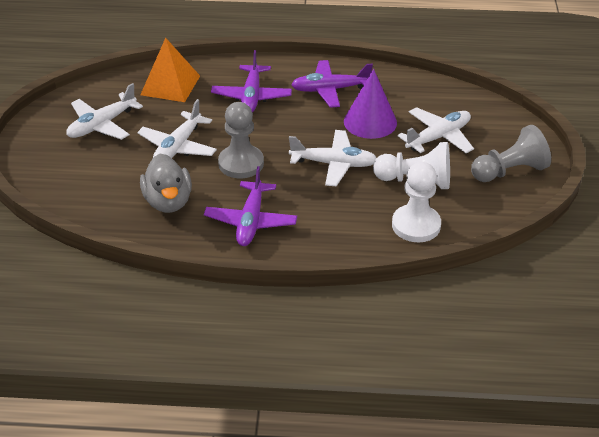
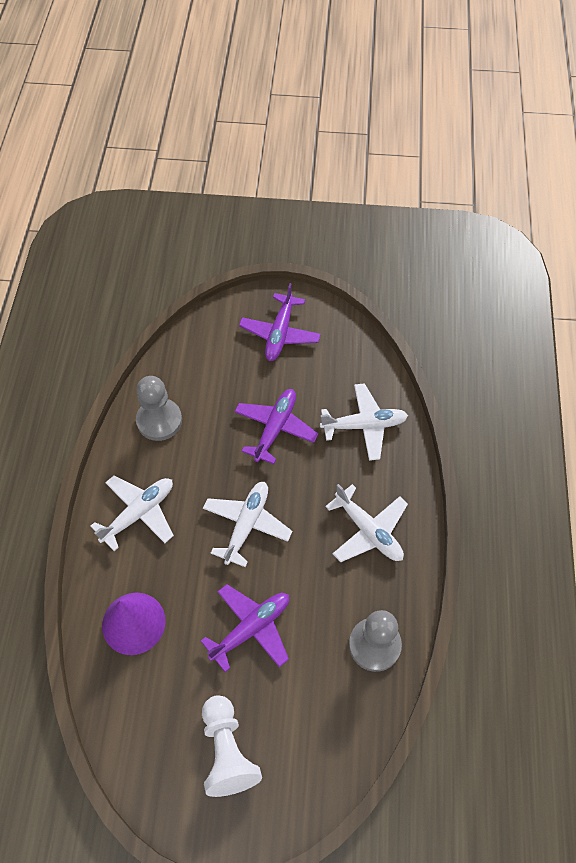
grey duck: 1 -> 0
orange pyramid: 1 -> 0
white pawn: 2 -> 1

